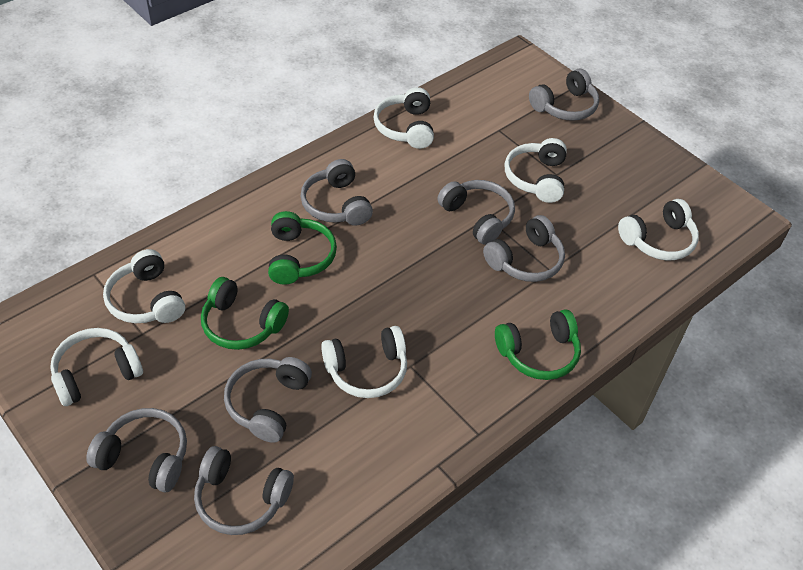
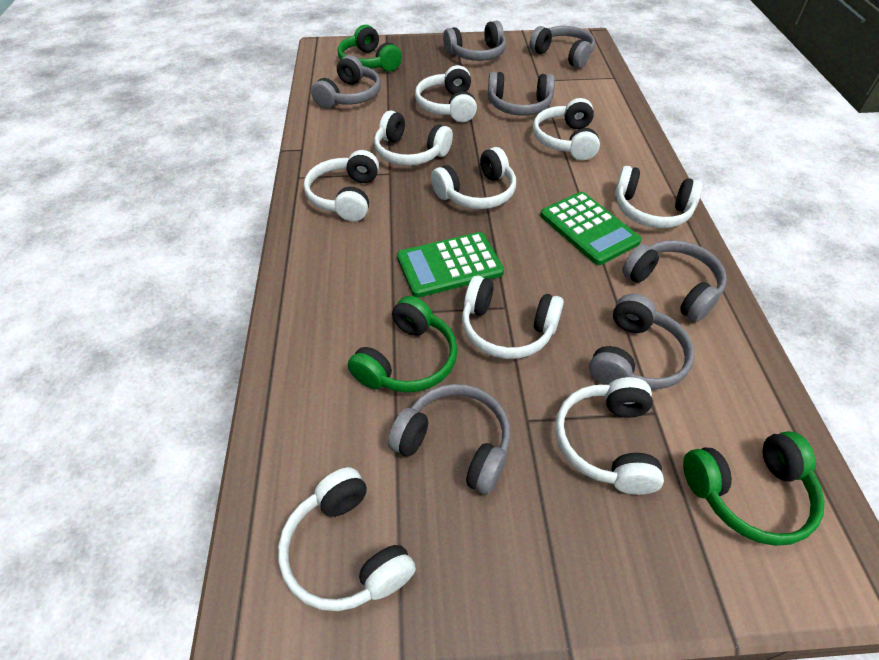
green calculator: 0 -> 2
white headphones: 6 -> 9

